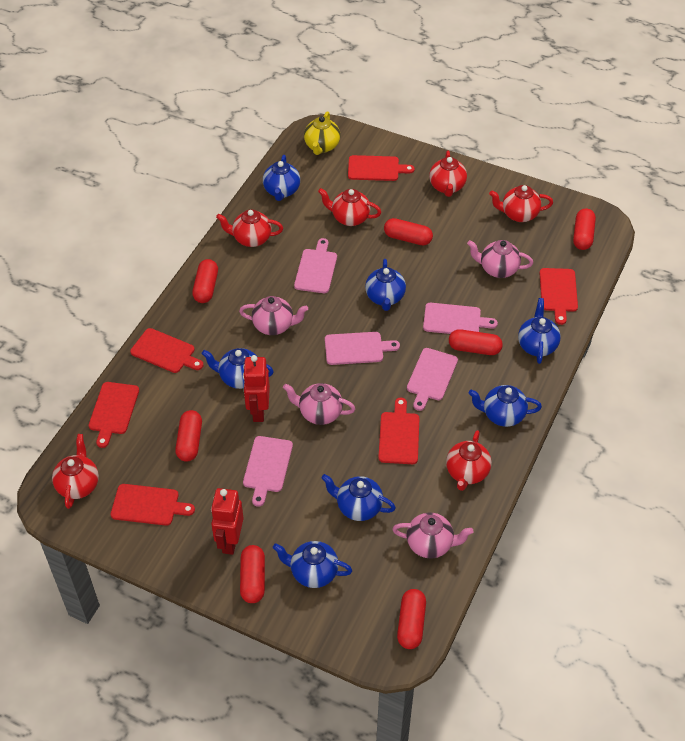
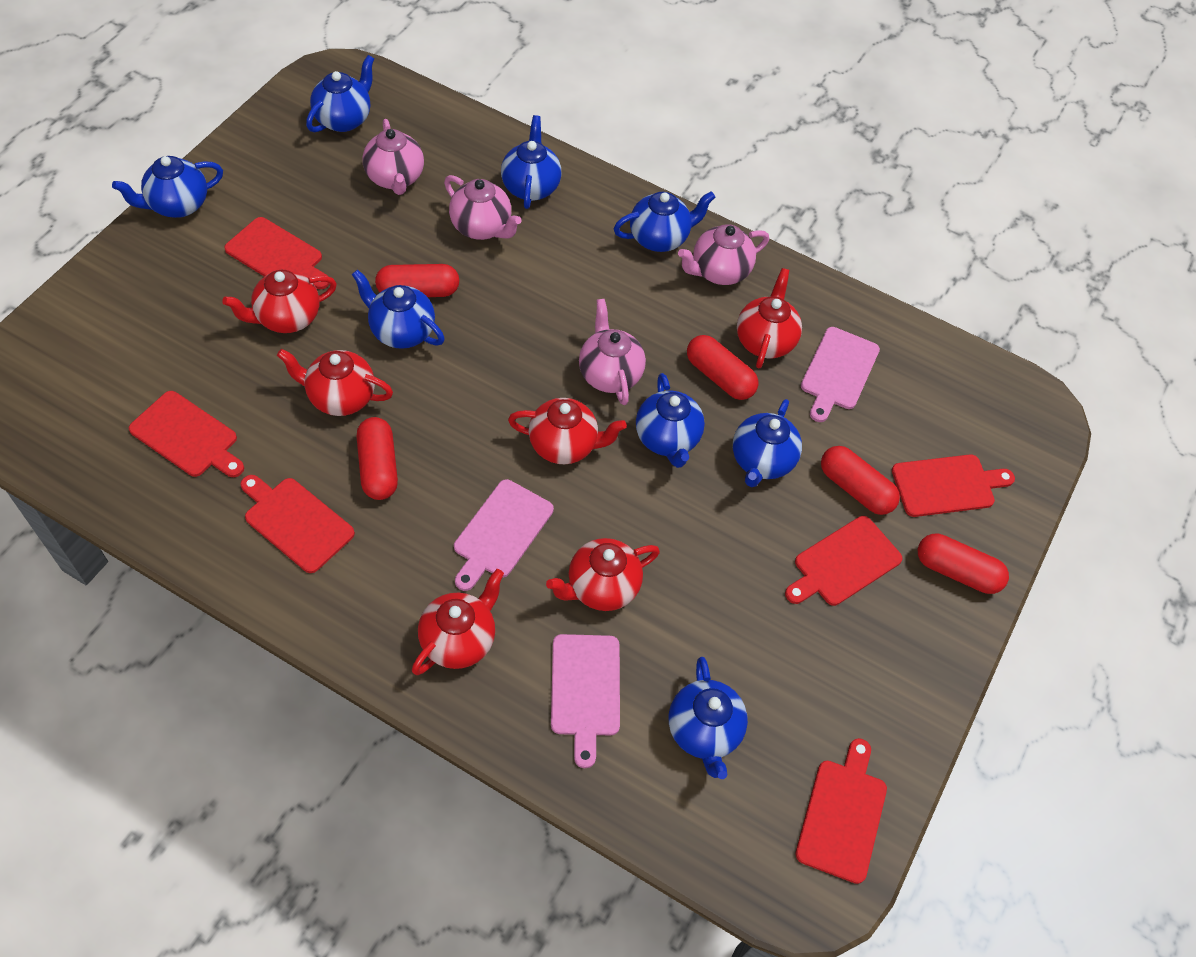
blue teapot: 7 -> 8
pink cutting board: 5 -> 3
red capsule: 7 -> 5
red robot: 2 -> 0
yellow teapot: 1 -> 0

